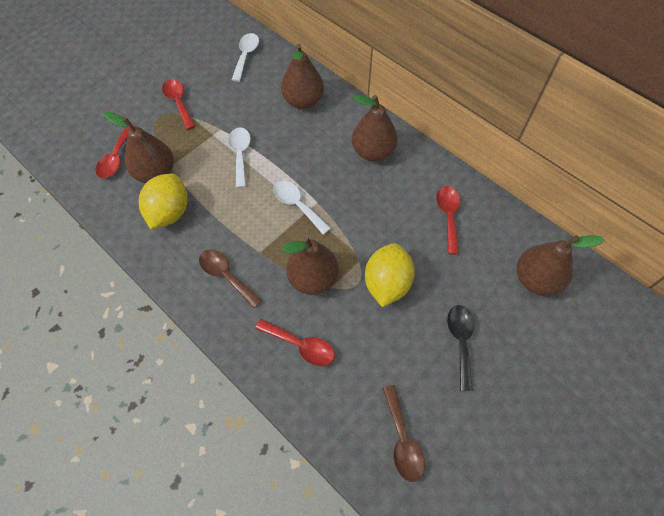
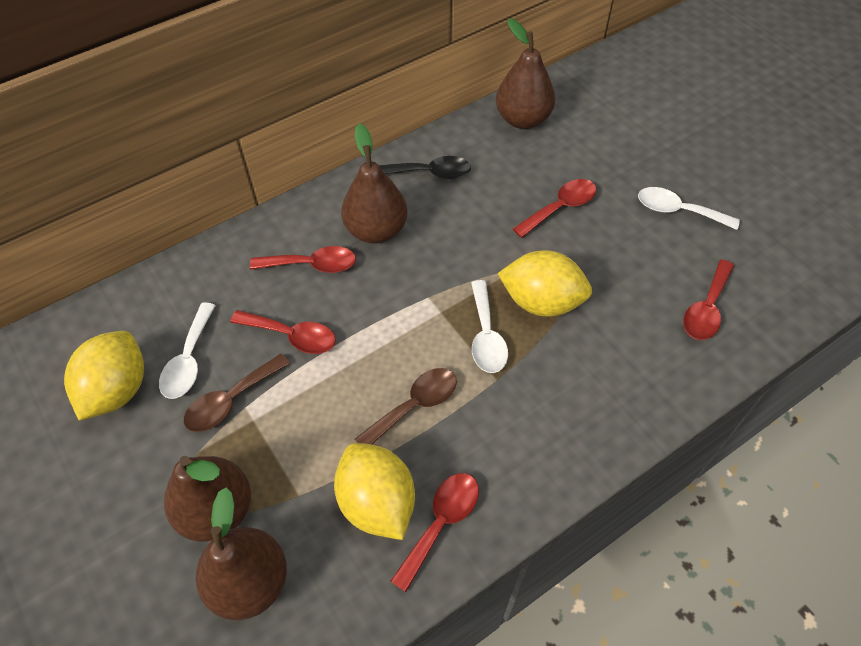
brown pear: 5 -> 4
red spoon: 4 -> 5
yellow lemon: 2 -> 3

